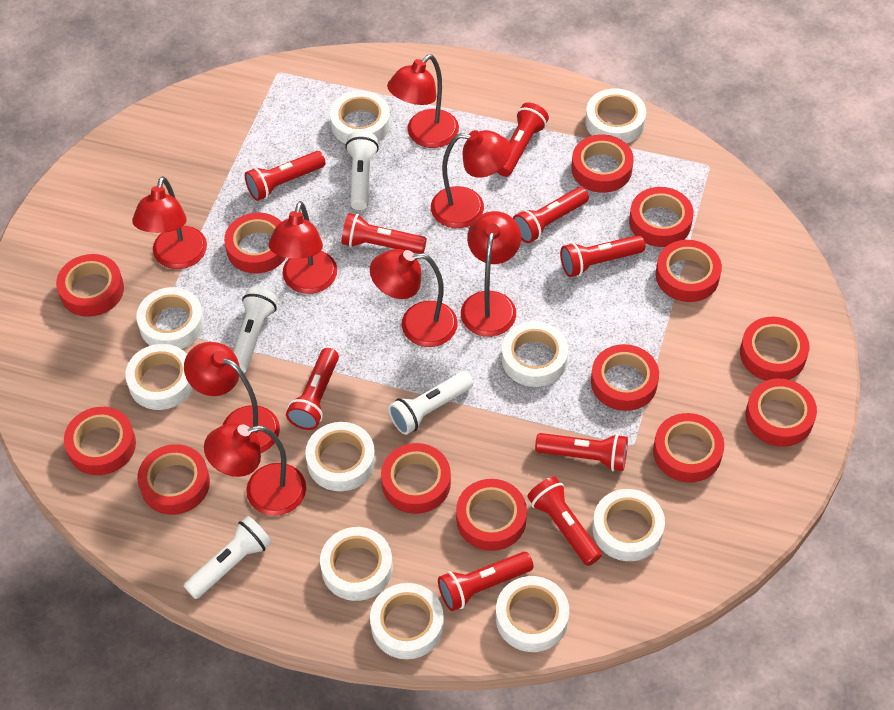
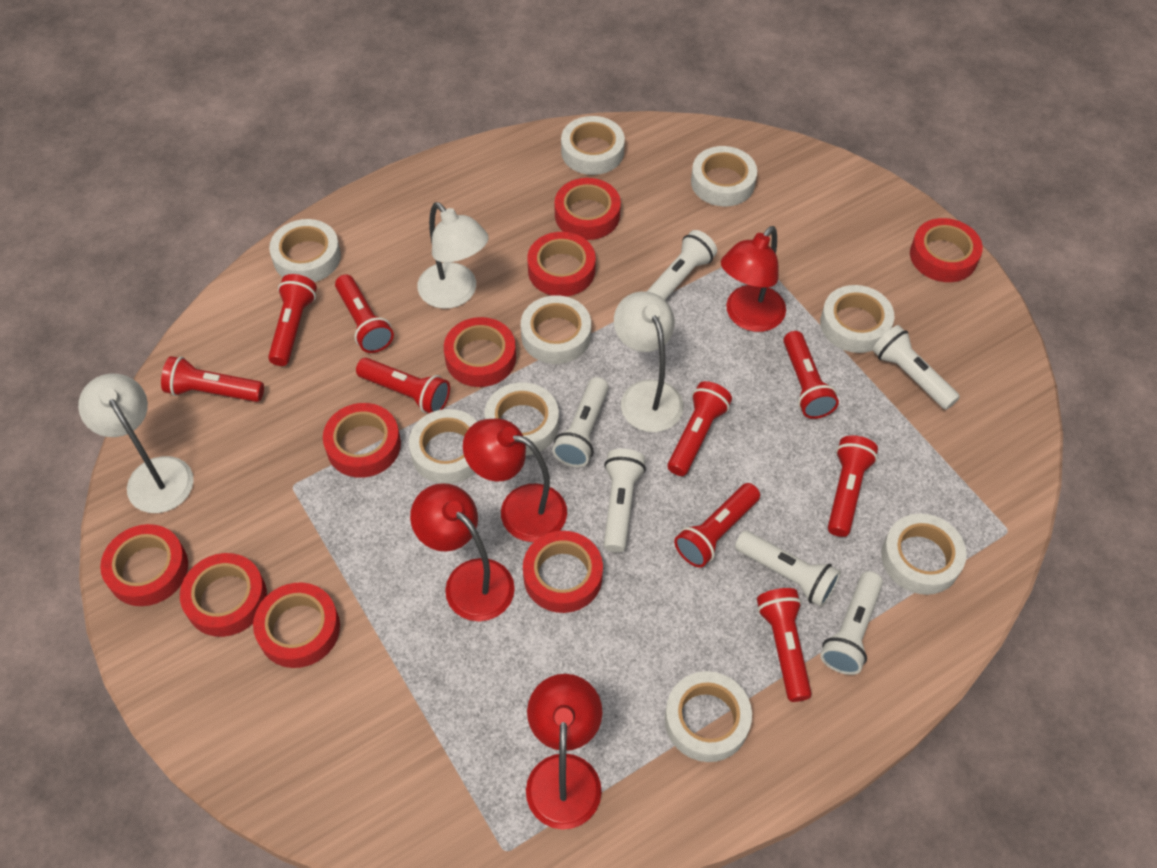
red lamp: 8 -> 4
red tape: 13 -> 9
white flashlight: 4 -> 6
white lamp: 0 -> 3
white tape: 10 -> 9

